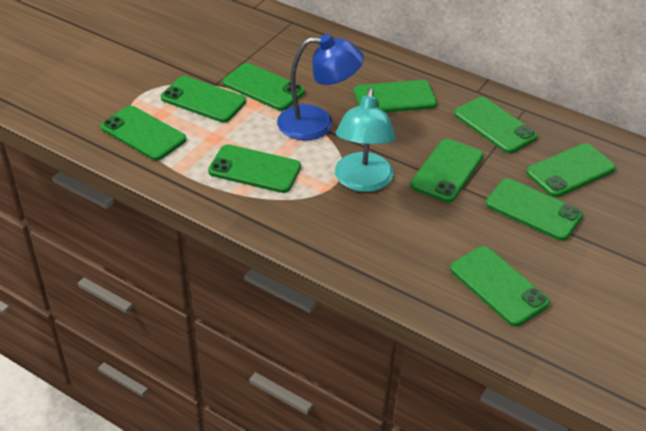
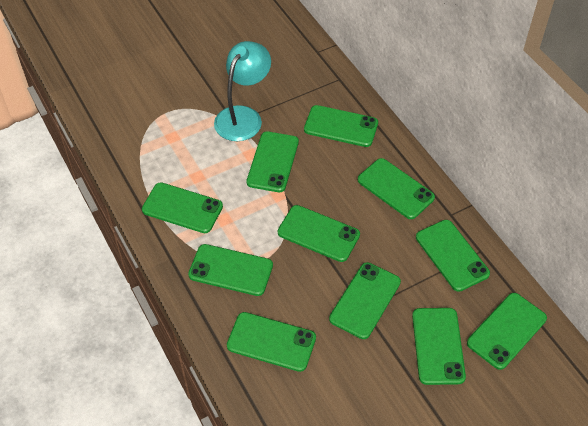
blue lamp: 1 -> 0
green phone: 10 -> 11

